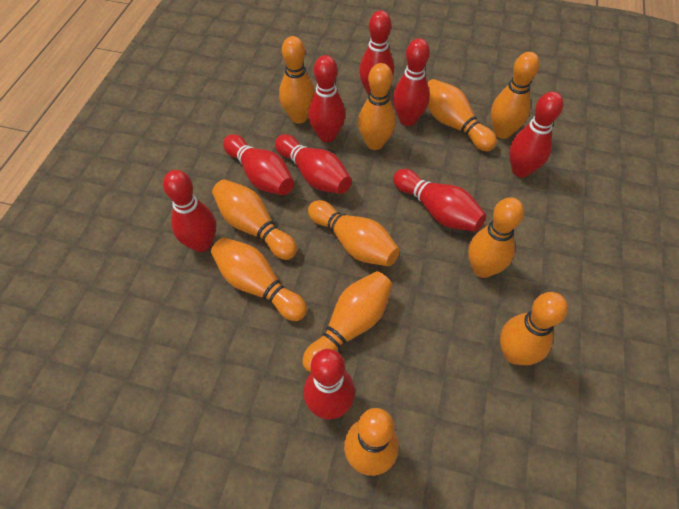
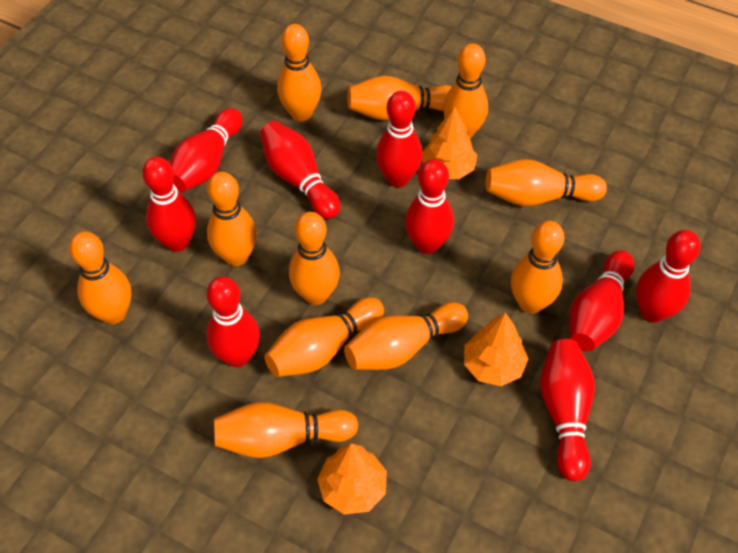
orange tree: 0 -> 3

